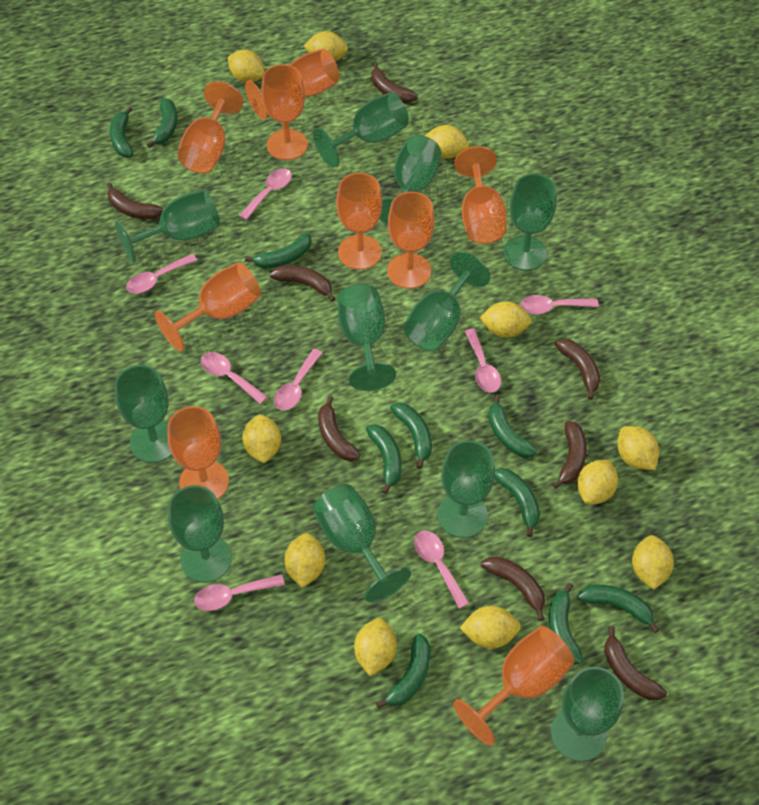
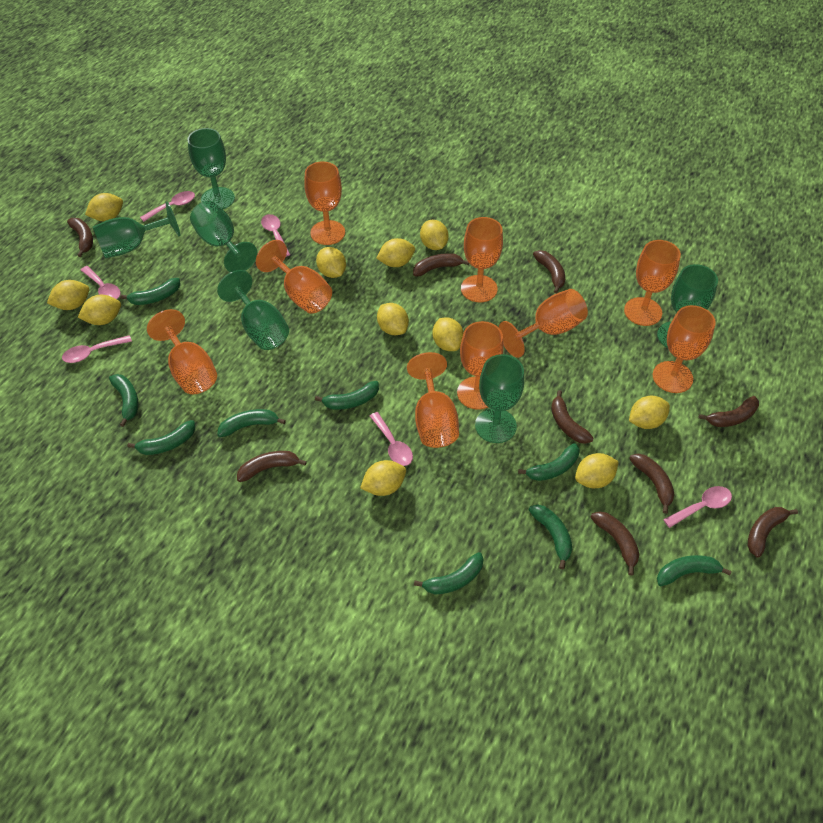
brown banana: 8 -> 9
green banana: 10 -> 9
green goblet: 11 -> 6
pink spoon: 8 -> 6

